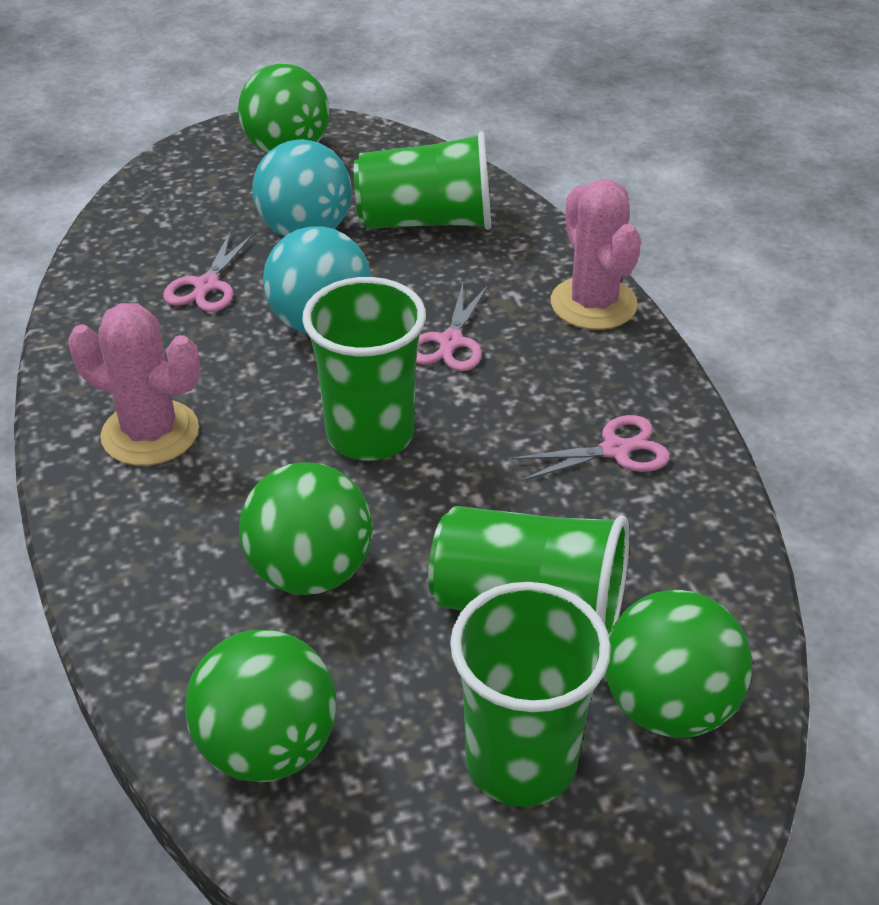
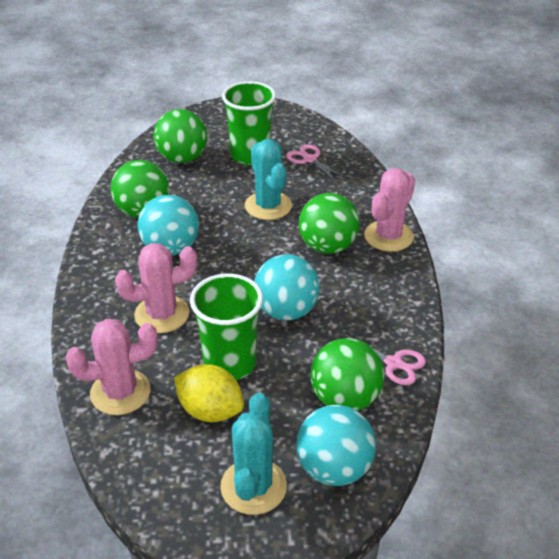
green cup: 4 -> 2
pink cactus: 2 -> 3
pink scissors: 3 -> 2
turquoise ball: 2 -> 3
turquoise cactus: 0 -> 2
yellow lemon: 0 -> 1

